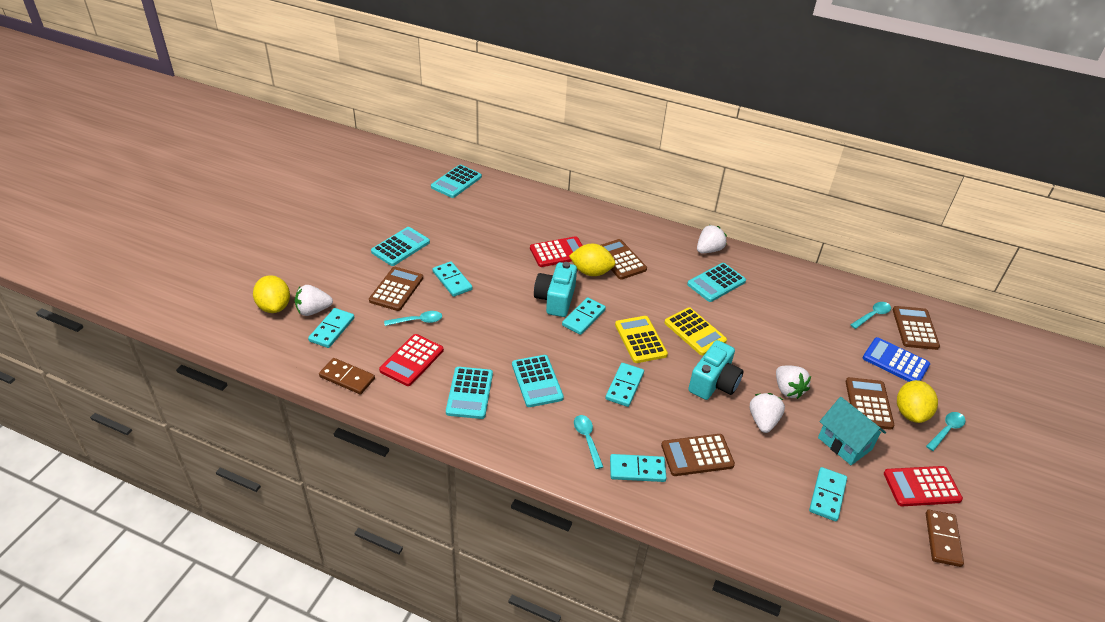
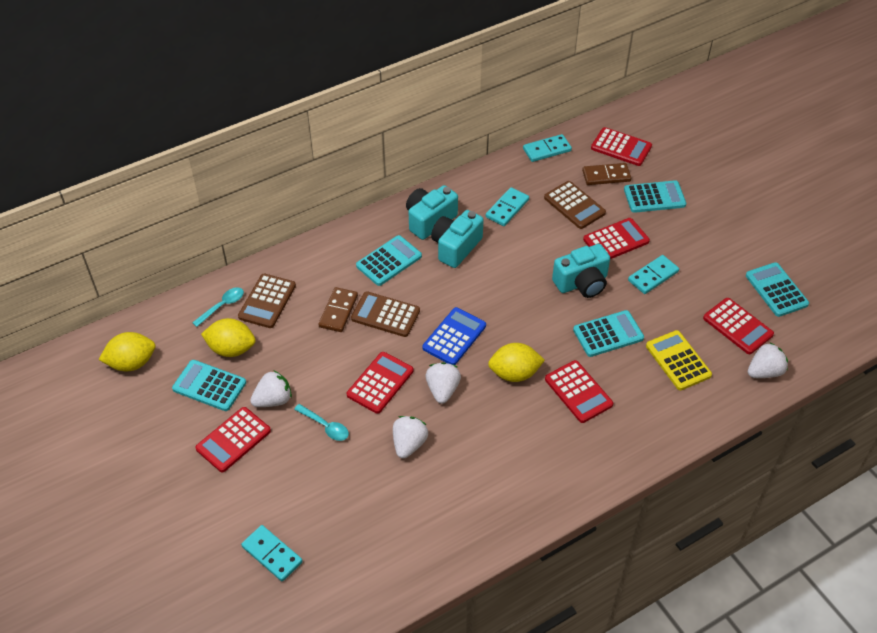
brown calculator: 5 -> 3
red calculator: 3 -> 6
turquoise camera: 2 -> 3
turquoise domino: 6 -> 4
turquoise house: 1 -> 0
turquoise spoon: 4 -> 2
yellow calculator: 2 -> 1

